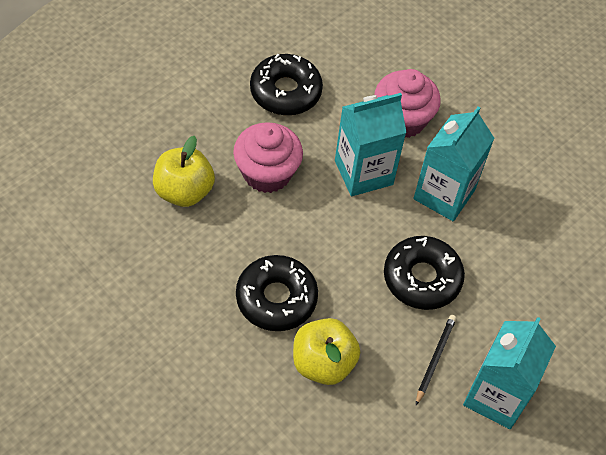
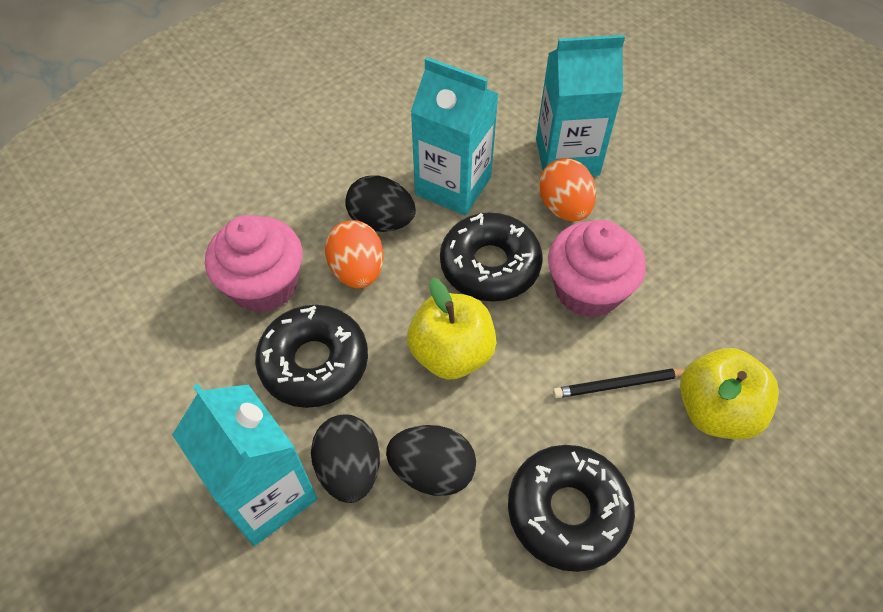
black egg: 0 -> 3
orange egg: 0 -> 2

